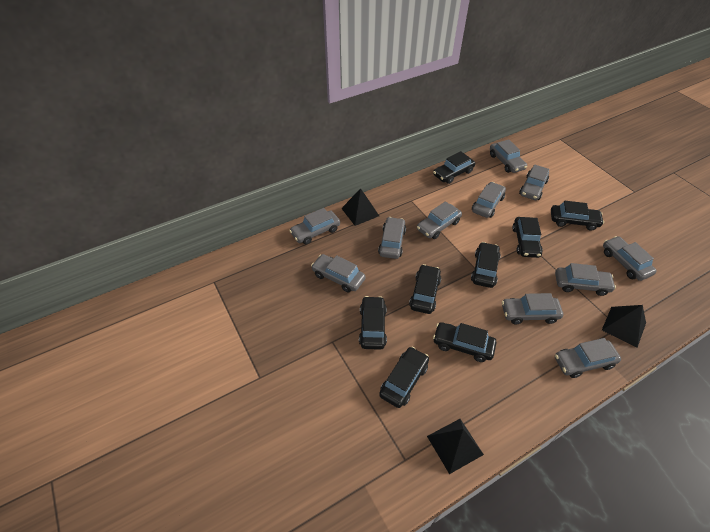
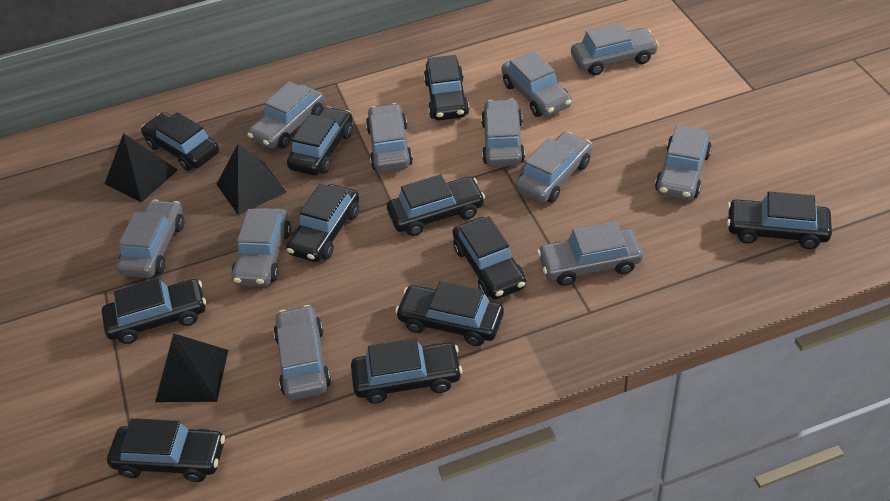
black car: 8 -> 11

